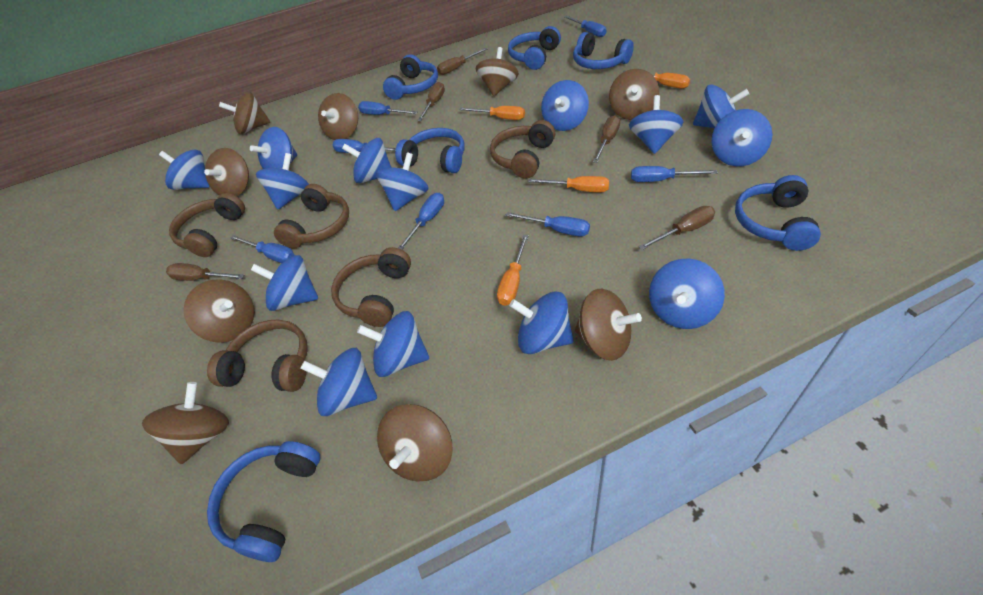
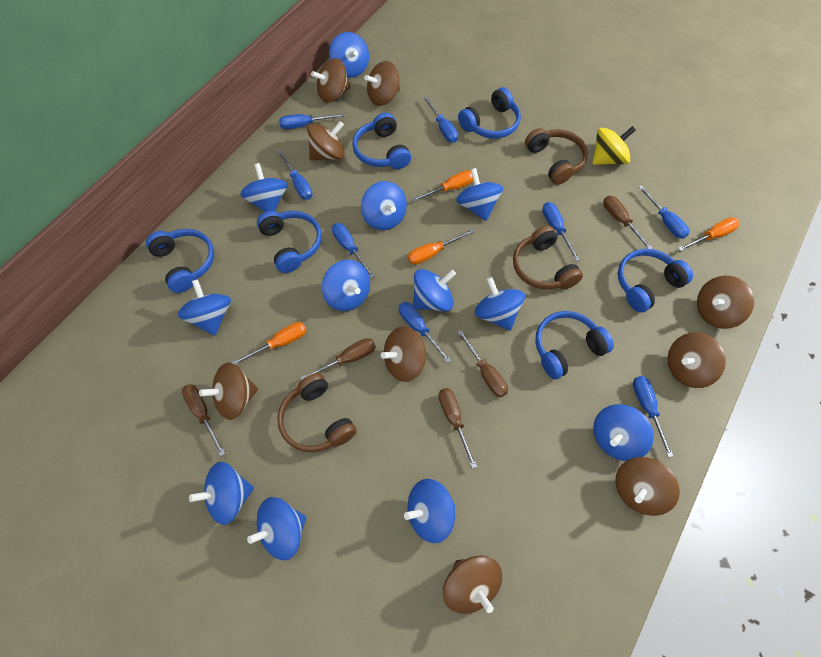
blue screwdriver: 7 -> 8
blue spinning top: 14 -> 12
brown headphones: 5 -> 3
yellow spinning top: 0 -> 1

